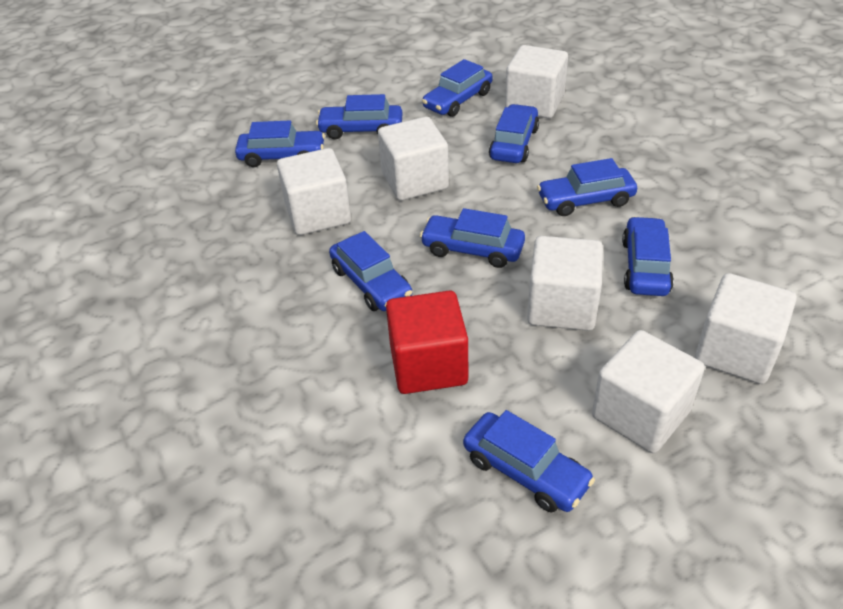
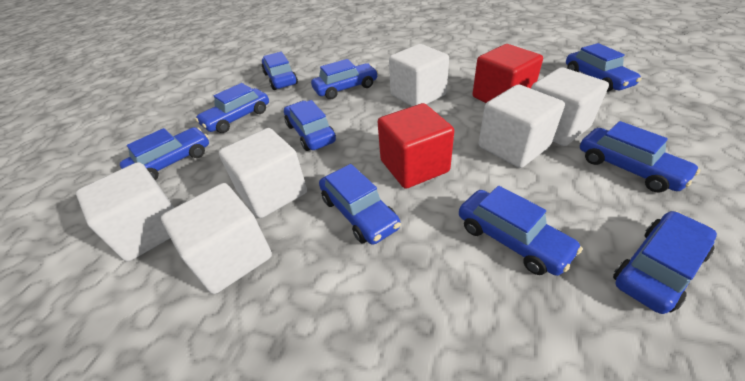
blue car: 9 -> 10
red cube: 1 -> 2

